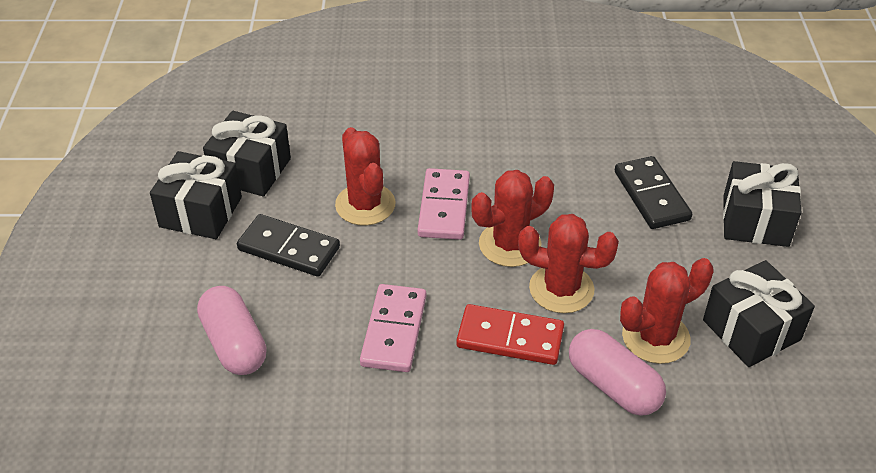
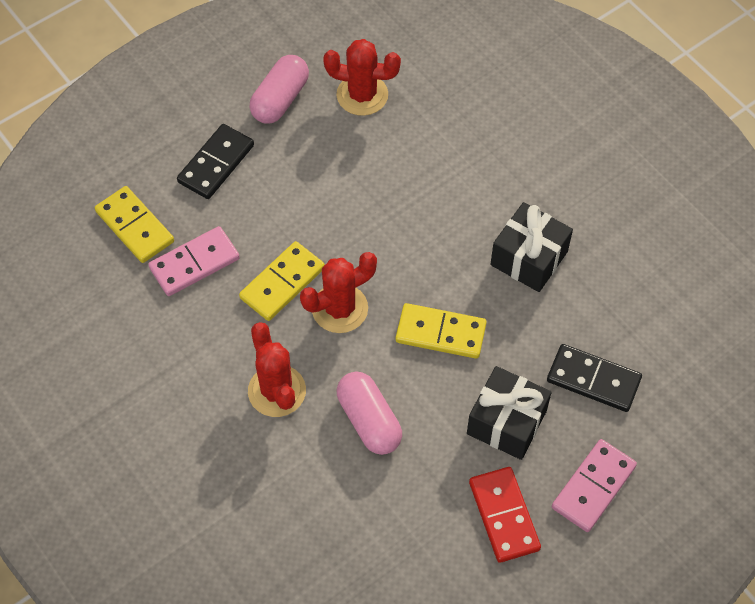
black gift: 4 -> 2
red cactus: 4 -> 3
yellow domino: 0 -> 3

